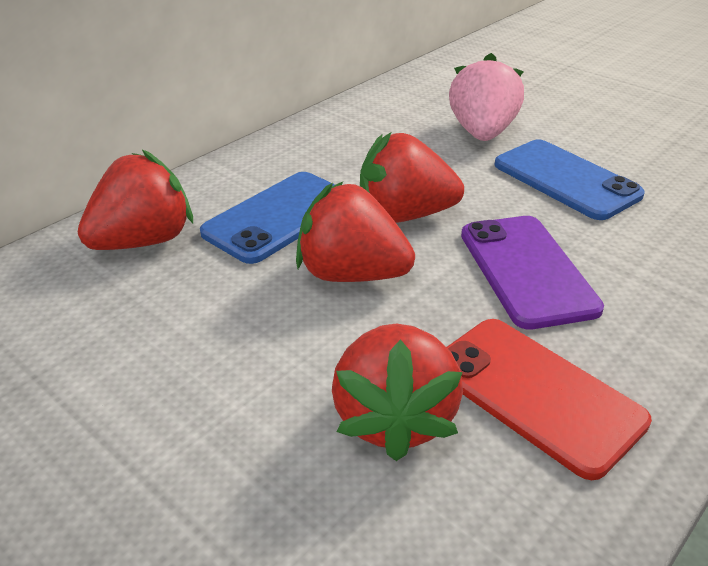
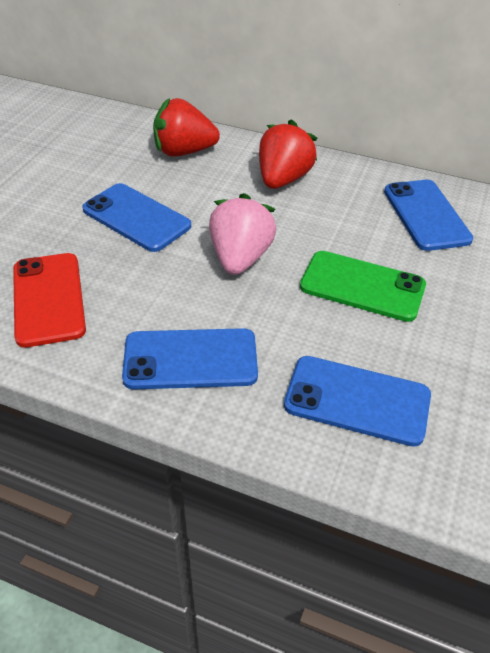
blue phone: 2 -> 4
green phone: 0 -> 1
purple phone: 1 -> 0
red strawberry: 4 -> 2

